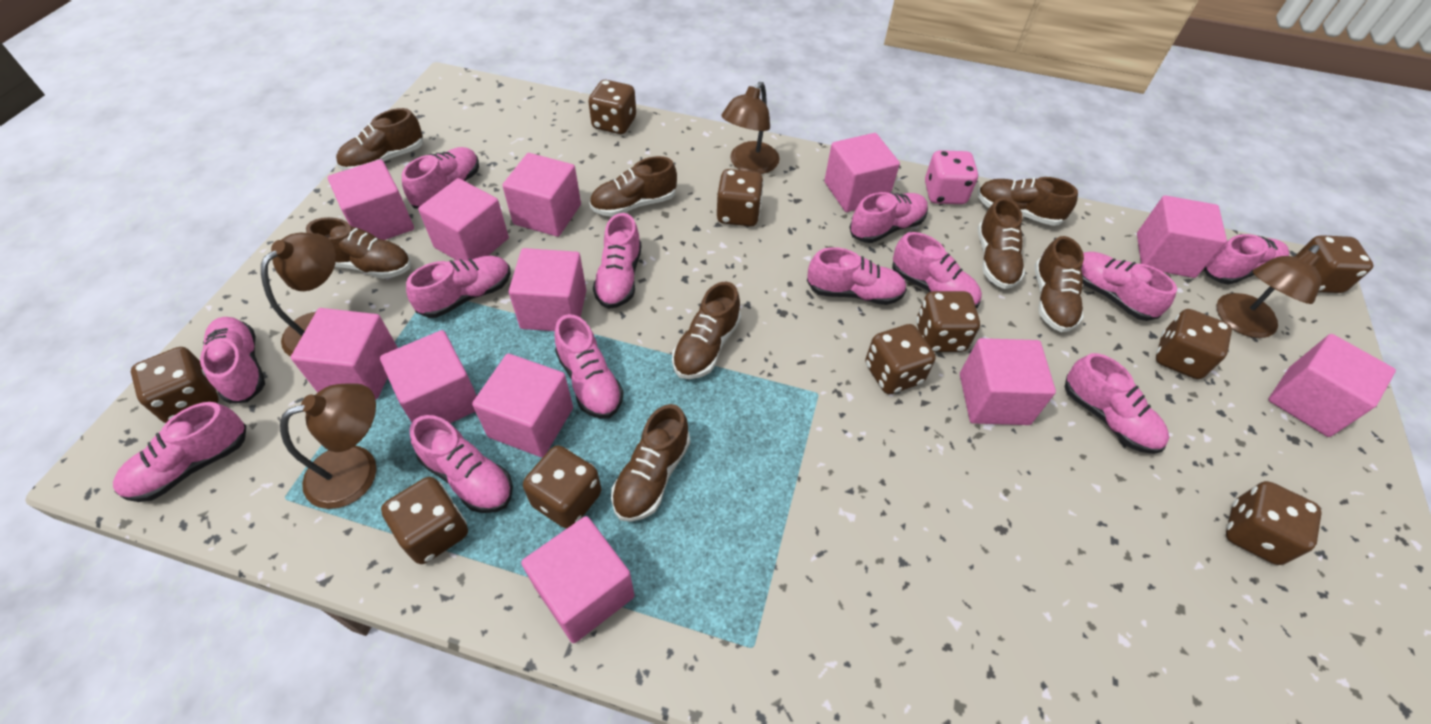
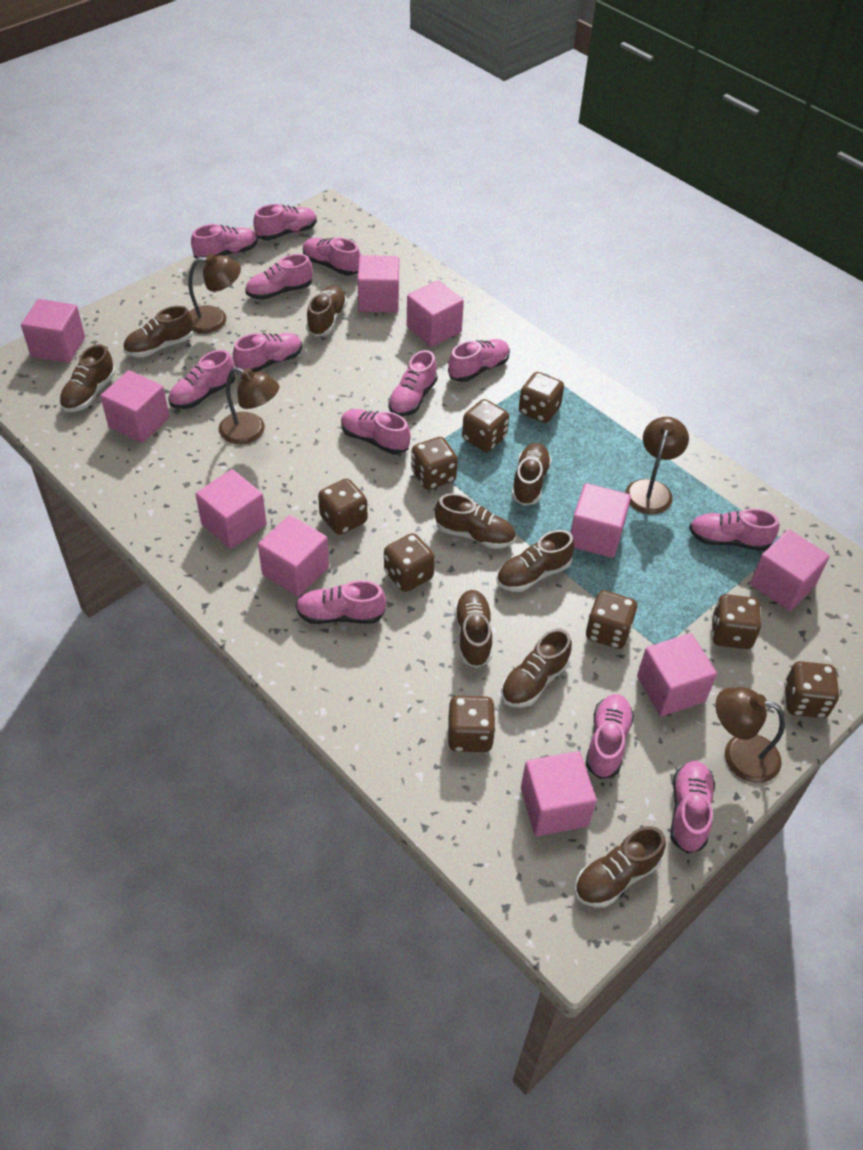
brown dice: 10 -> 9
brown shoe: 8 -> 9
pink cube: 12 -> 10
pink dice: 1 -> 0

